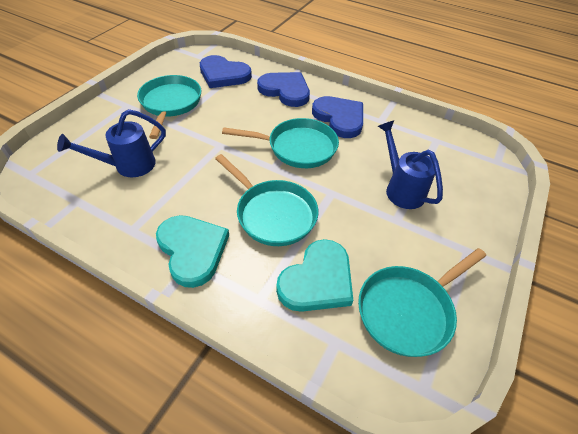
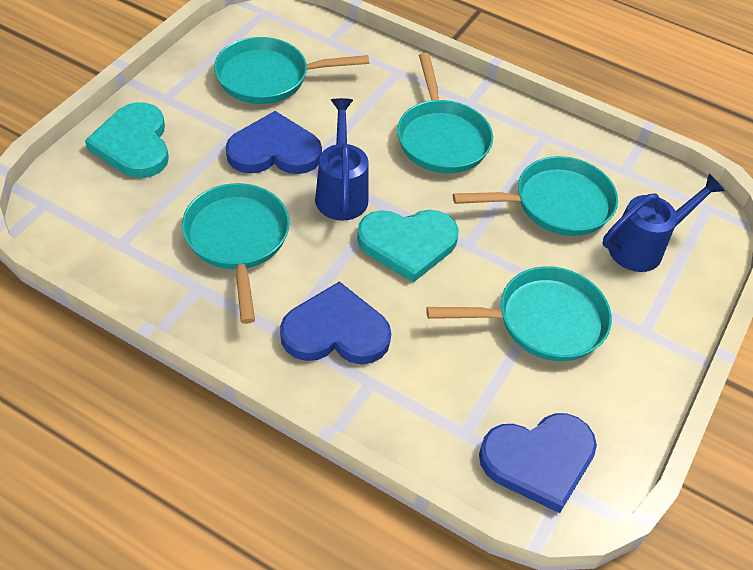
turquoise pan: 4 -> 5

